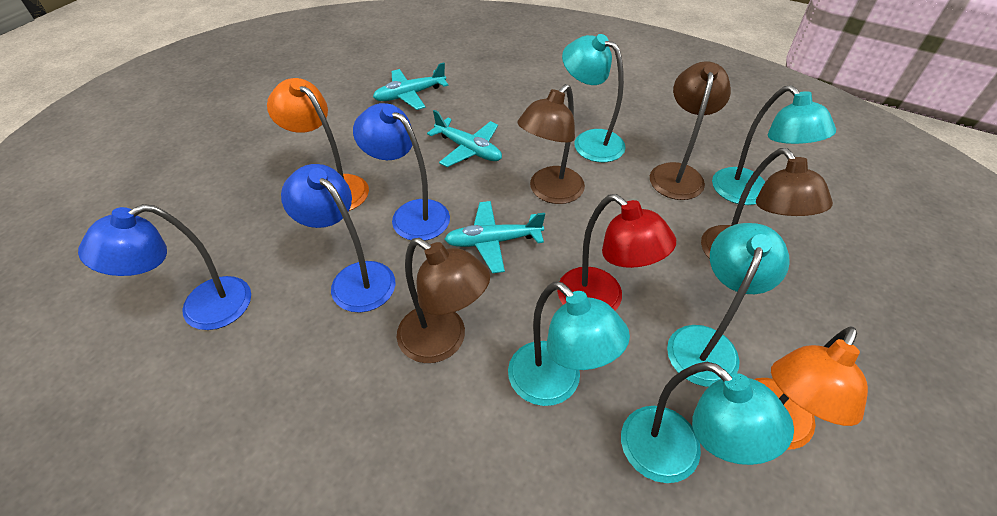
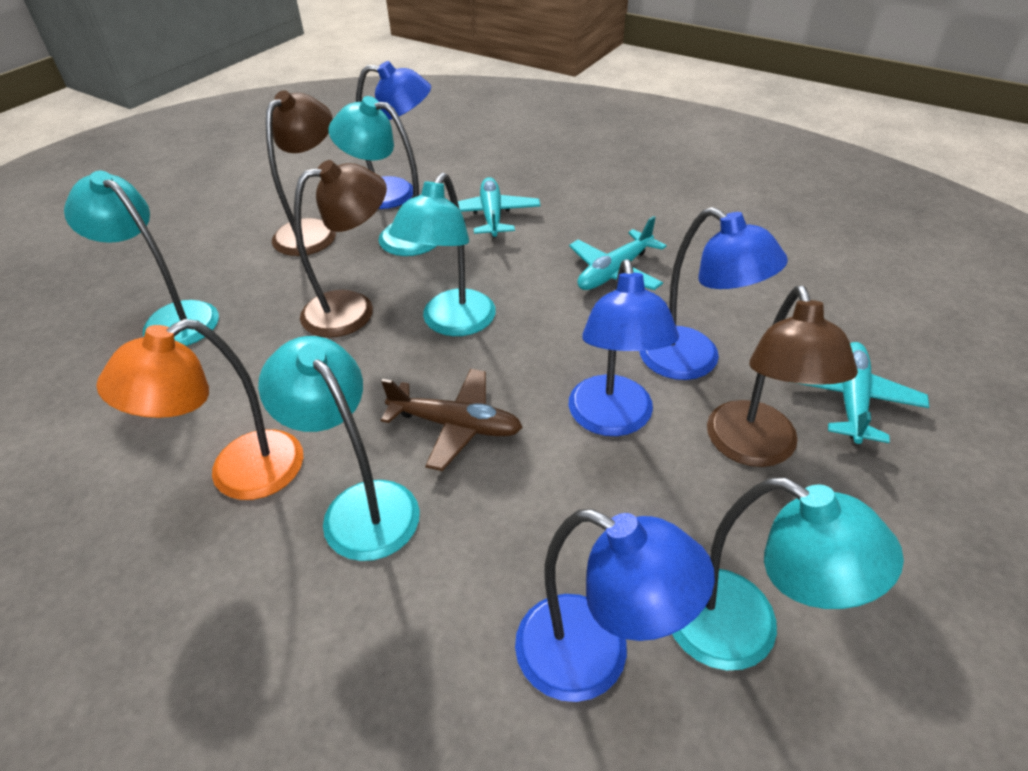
blue lamp: 3 -> 4
brown lamp: 4 -> 3
brown plane: 0 -> 1
orange lamp: 2 -> 1
red lamp: 1 -> 0

